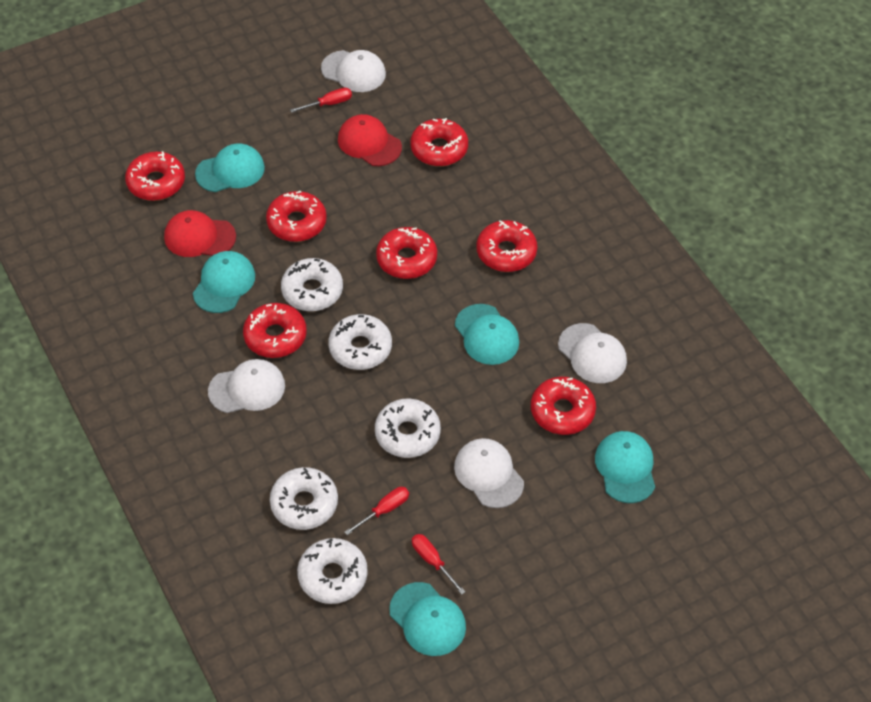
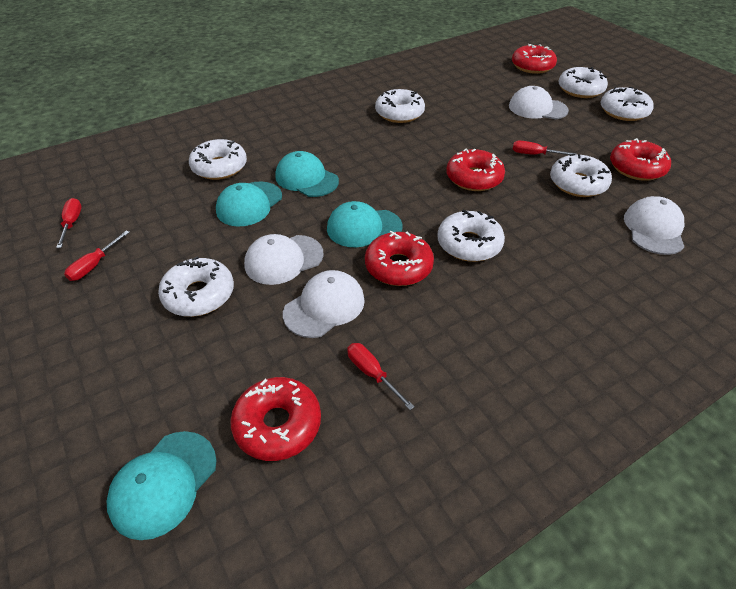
red cap: 2 -> 0
red donut: 7 -> 5
red screwdriver: 3 -> 4
turquoise cap: 5 -> 4
white donut: 5 -> 7

